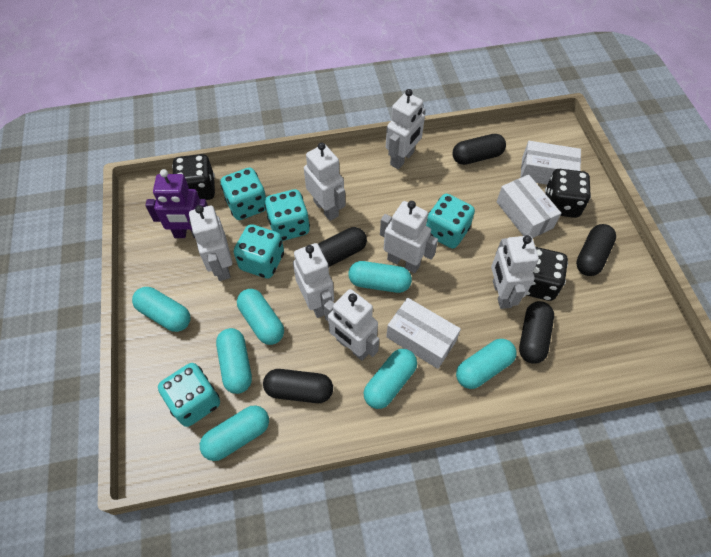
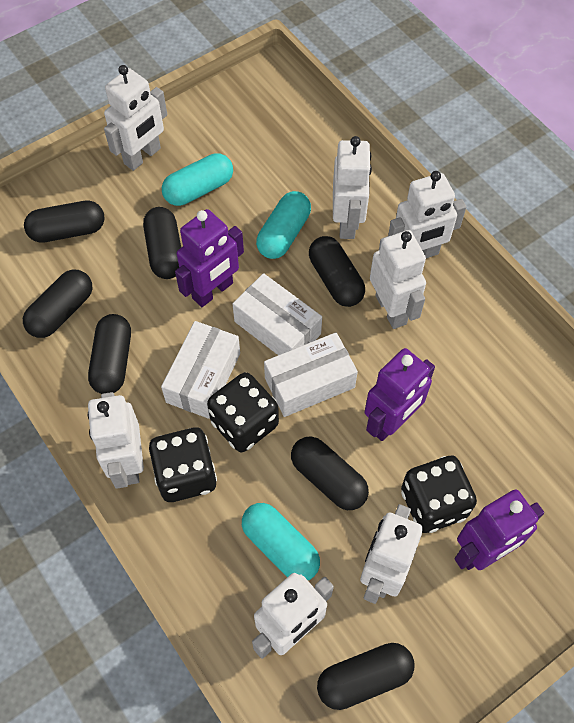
black capsule: 5 -> 7
purple robot: 1 -> 3
turquoise capsule: 7 -> 3
turquoise dice: 5 -> 0

